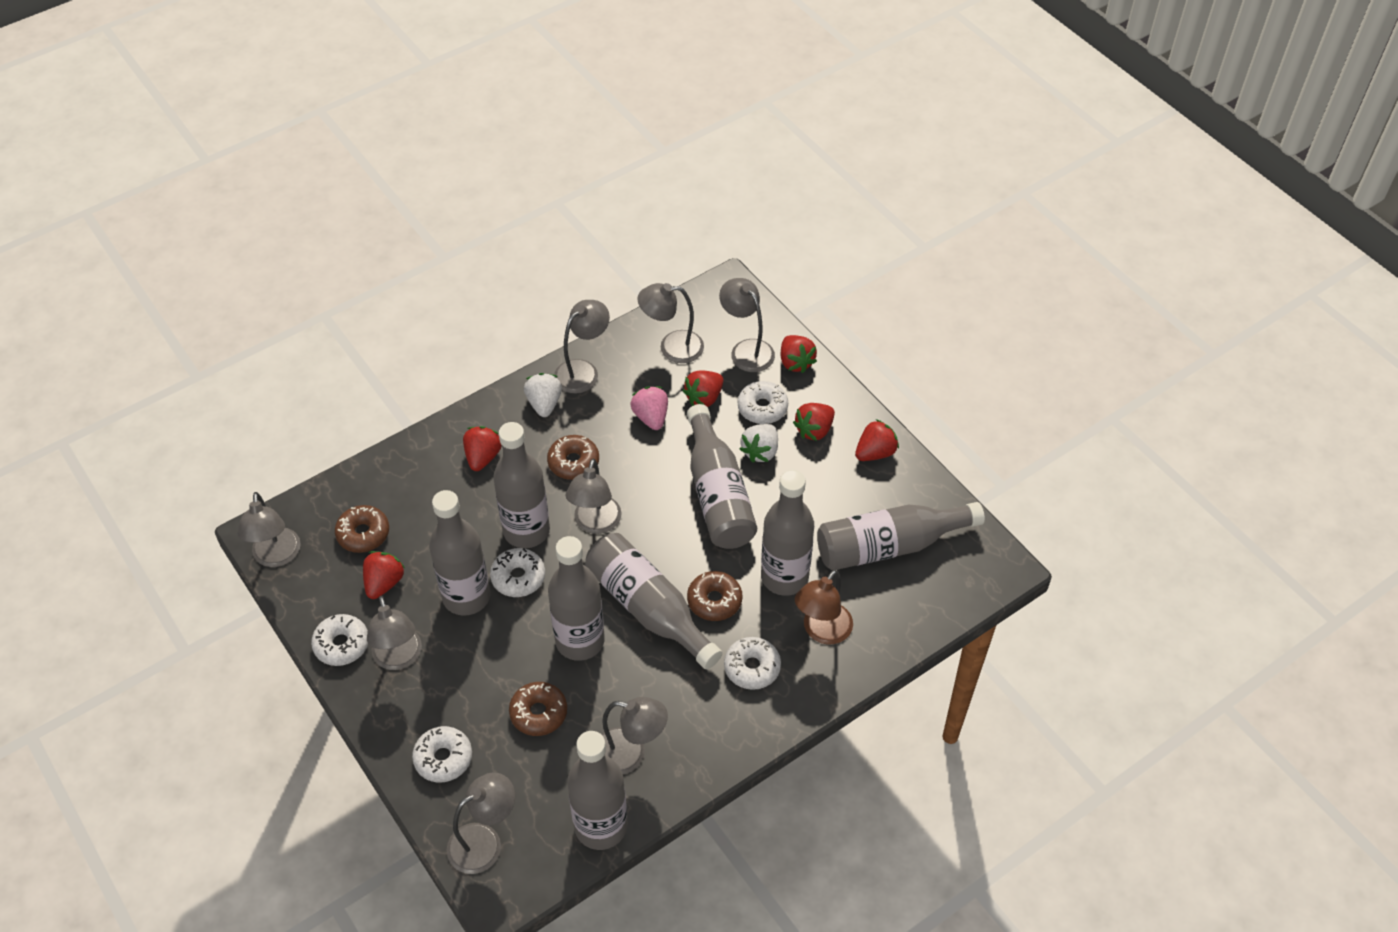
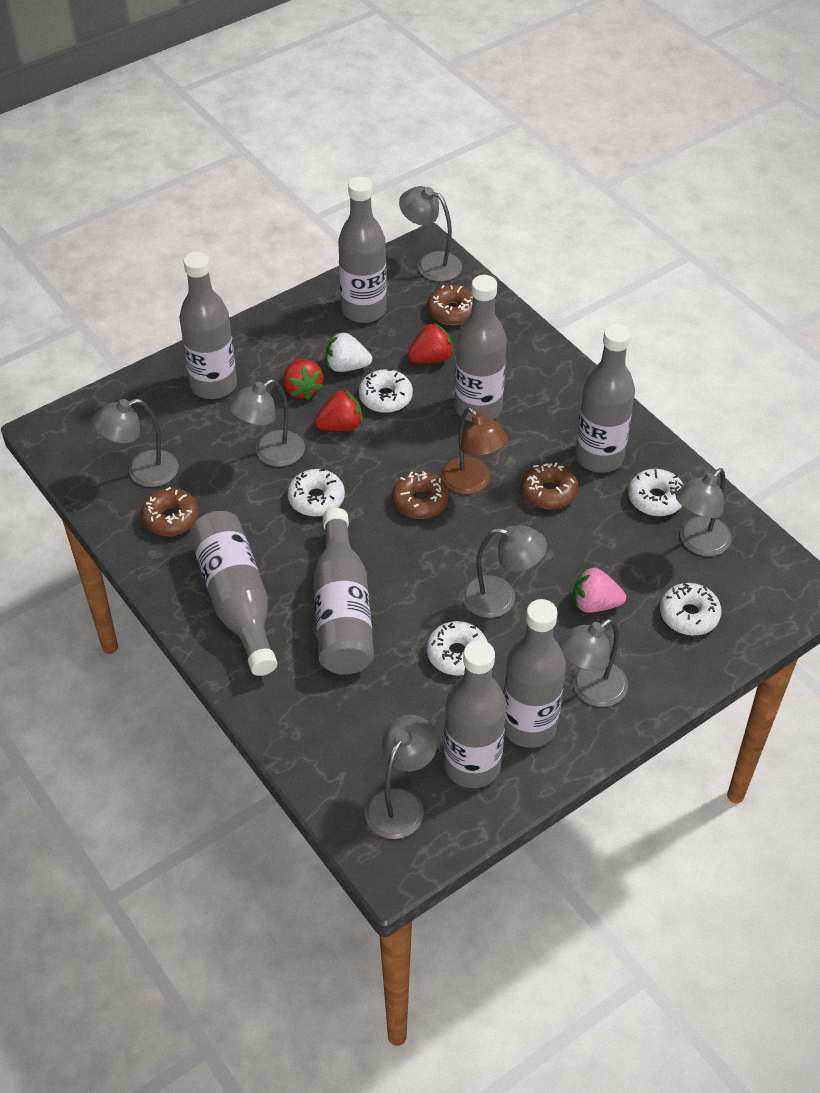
grey lamp: 8 -> 7
red strawberry: 6 -> 3
white strawberry: 2 -> 1

